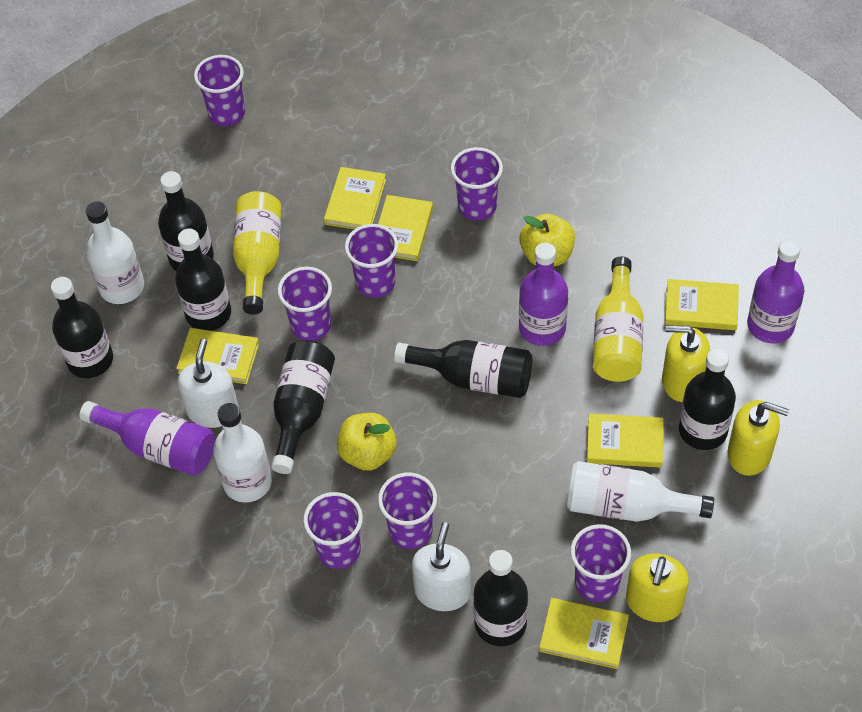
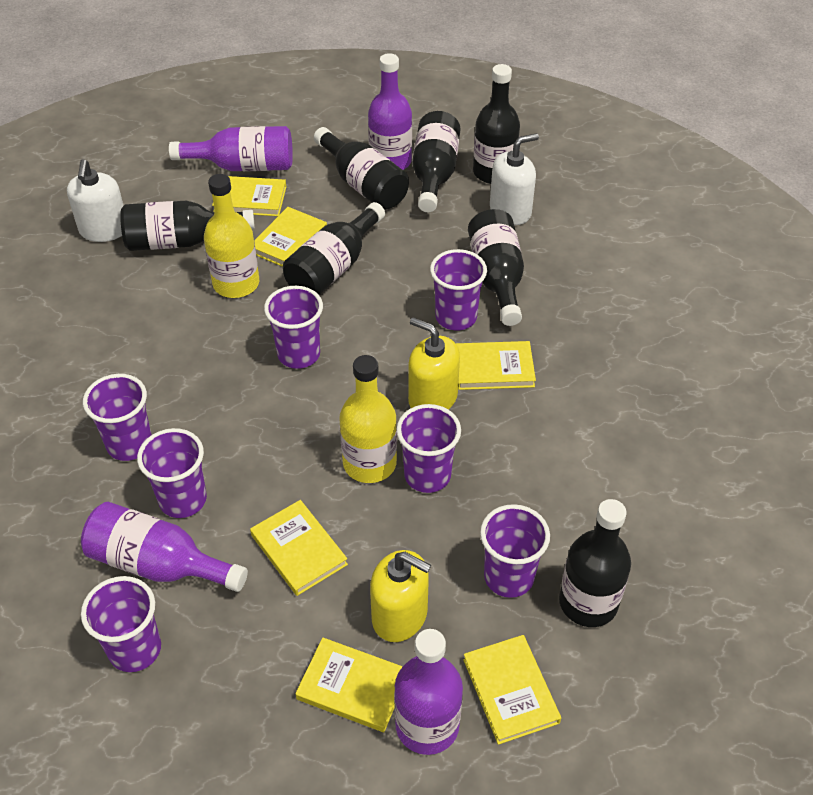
purple bottle: 3 -> 4
white bottle: 3 -> 0
yellow apple: 2 -> 0
yellow soap dispenser: 3 -> 2

